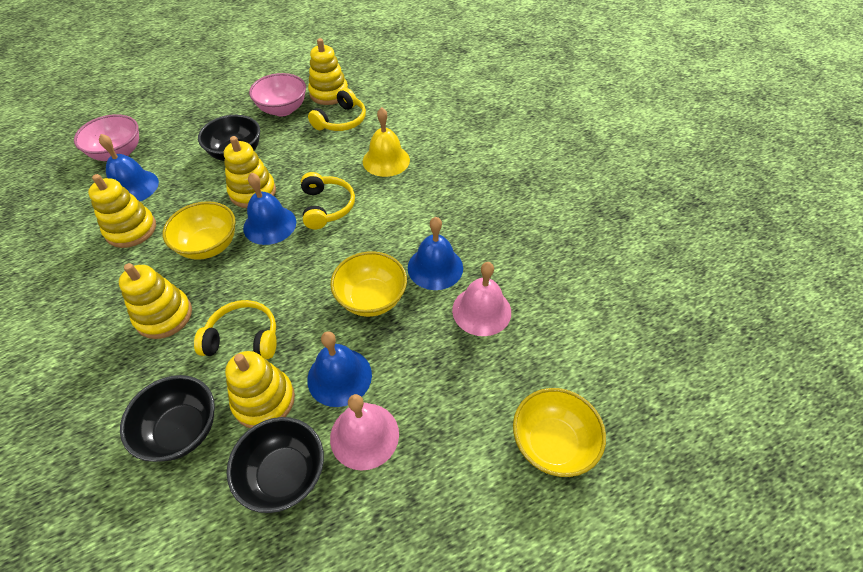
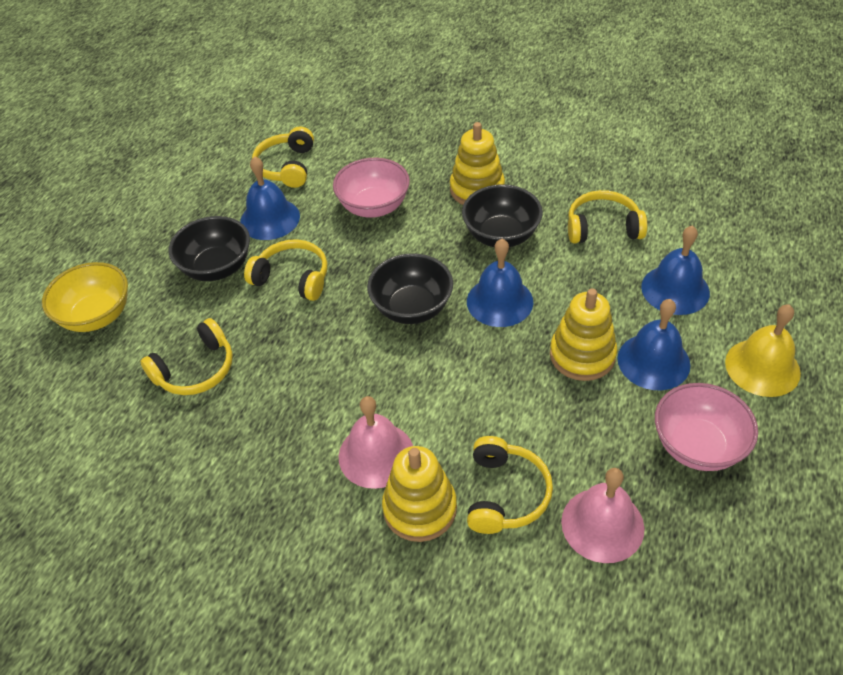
yellow bowl: 3 -> 1
yellow headphones: 3 -> 5
yellow stacking toy: 5 -> 3

